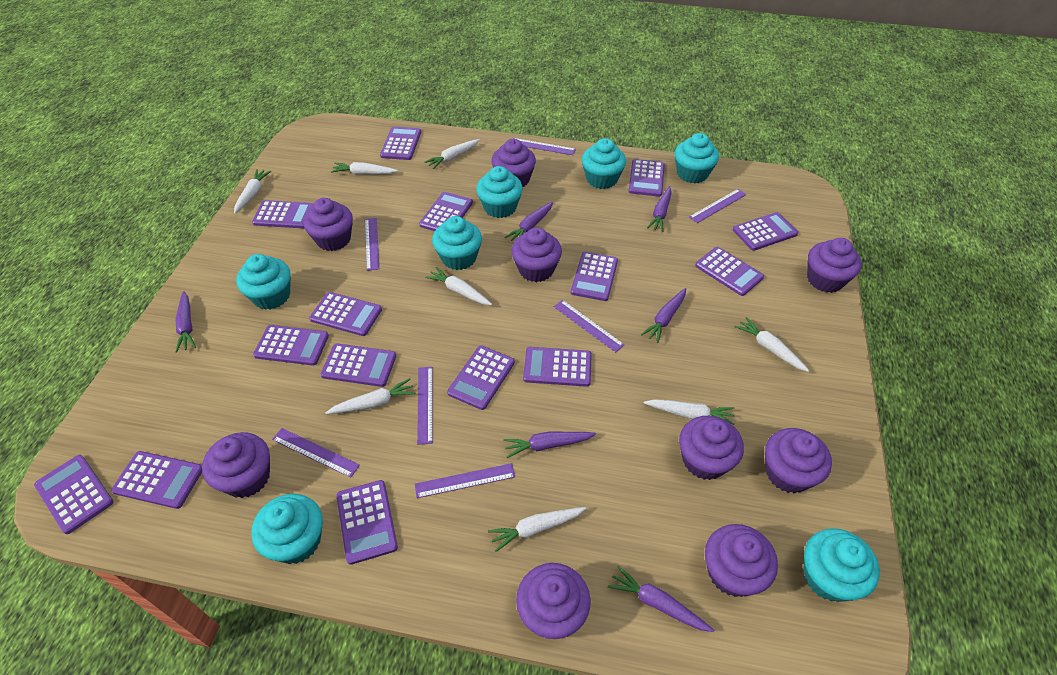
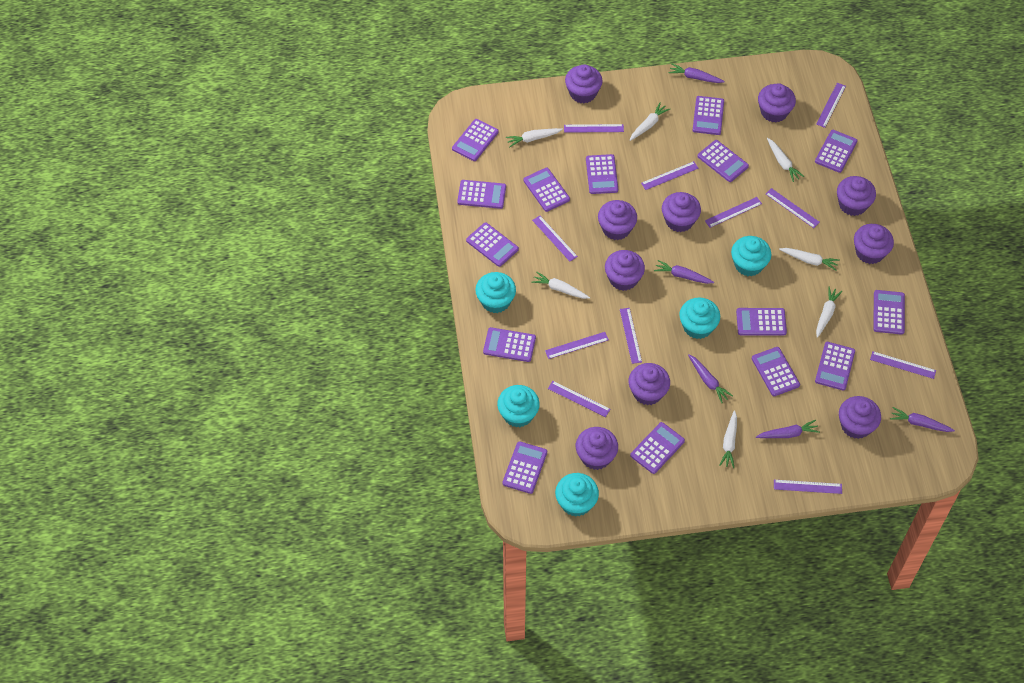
purple carrot: 6 -> 5
purple cupcake: 9 -> 10
purple ruler: 7 -> 11
turquoise cupcake: 7 -> 5
white carrot: 8 -> 7

